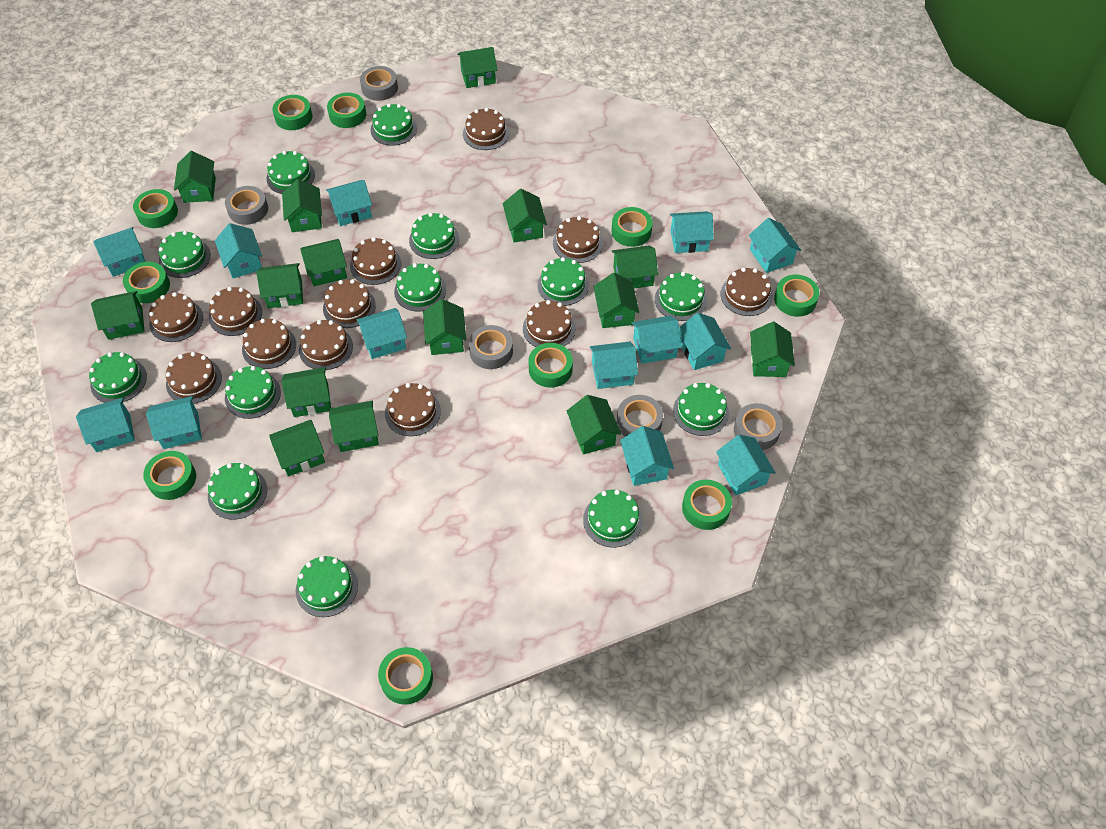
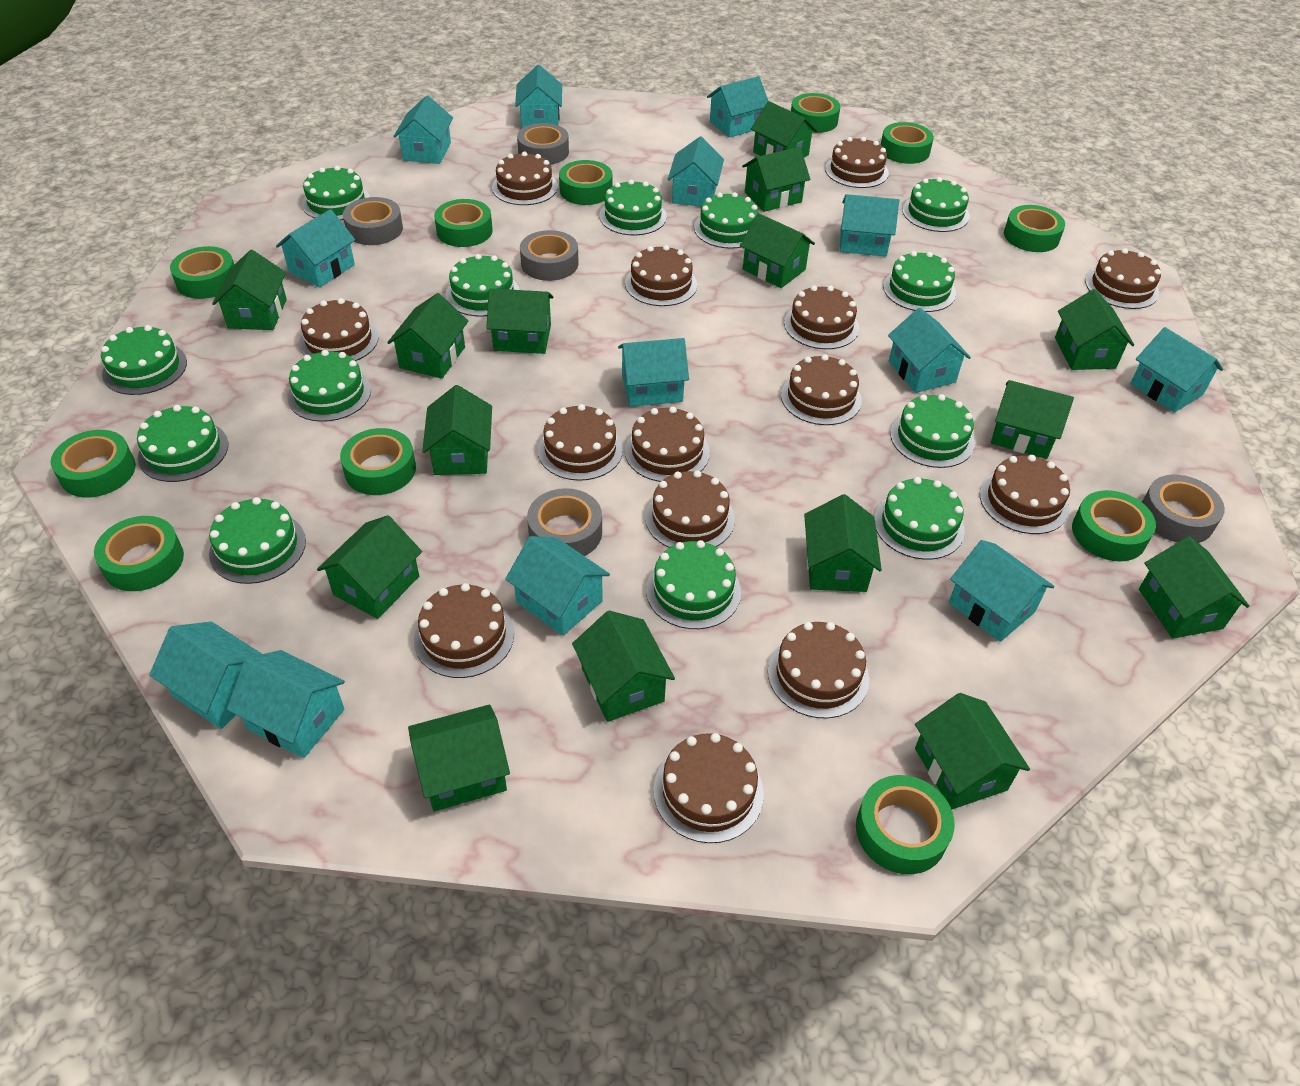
brown cake: 12 -> 14
green tape: 10 -> 11

